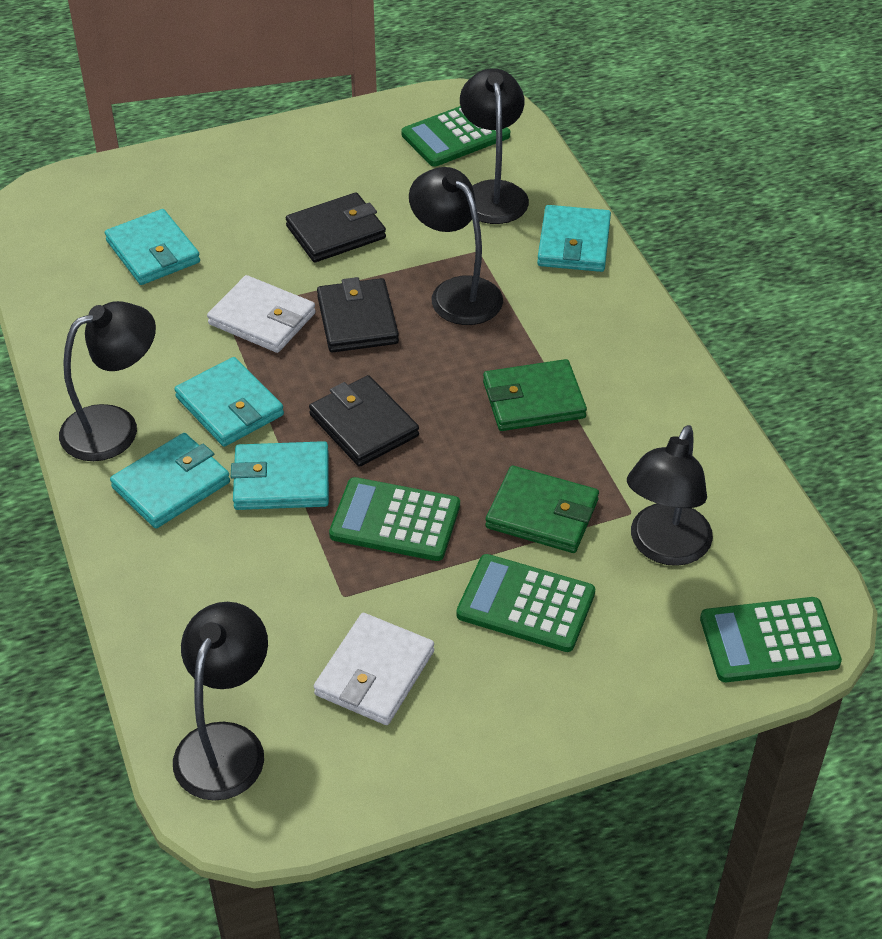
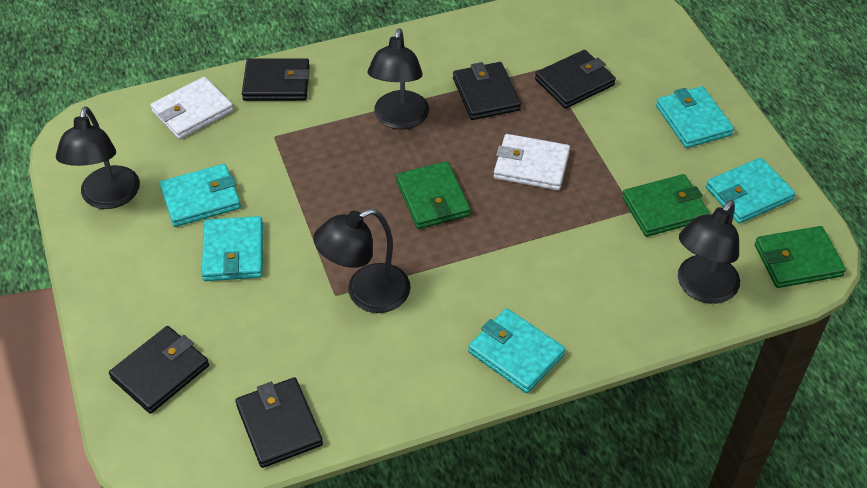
black lamp: 5 -> 4
black wallet: 3 -> 5
green calculator: 4 -> 0
green wallet: 2 -> 3

